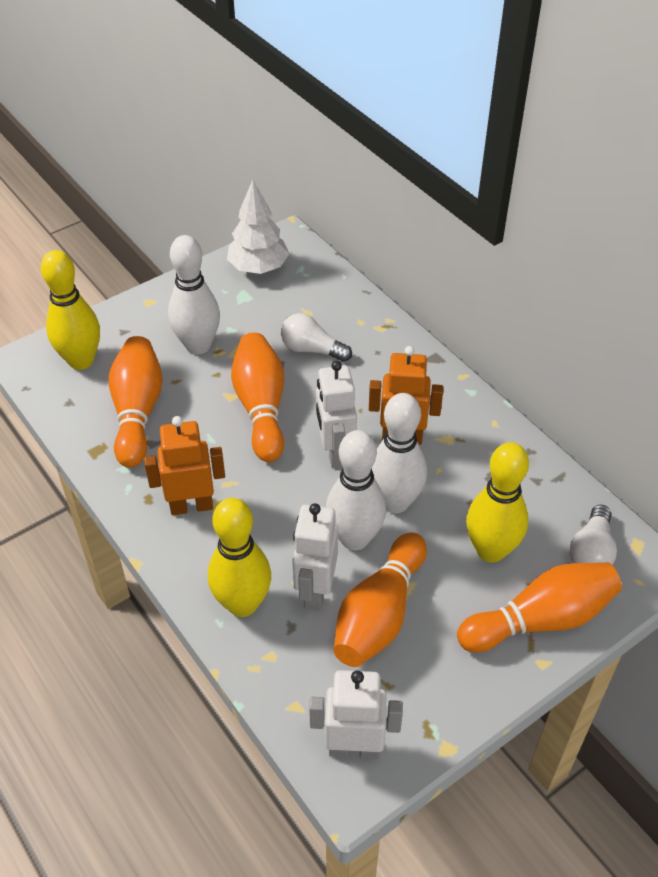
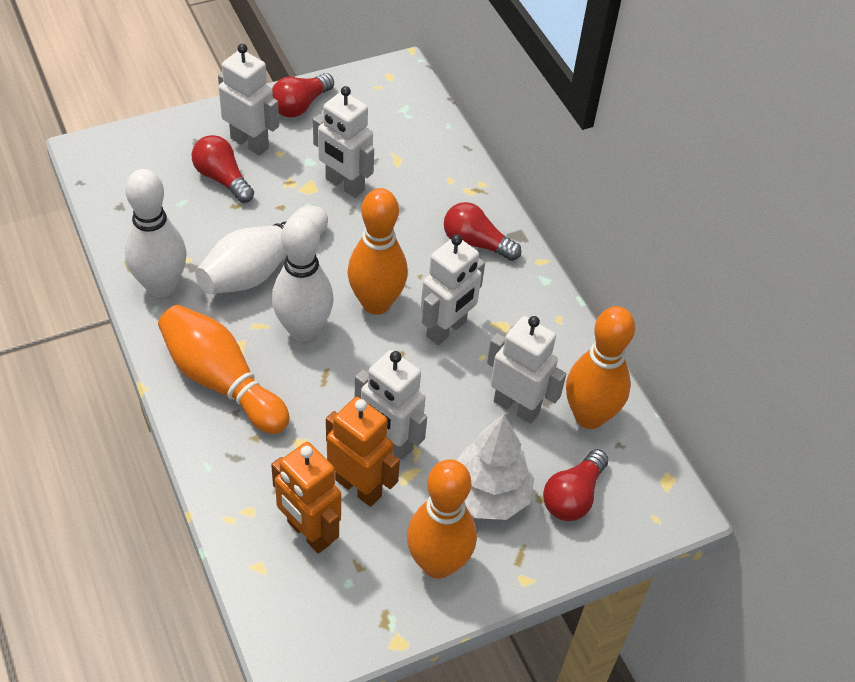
red light bulb: 0 -> 4
white light bulb: 2 -> 0
white robot: 3 -> 5
yellow bowling pin: 3 -> 0

